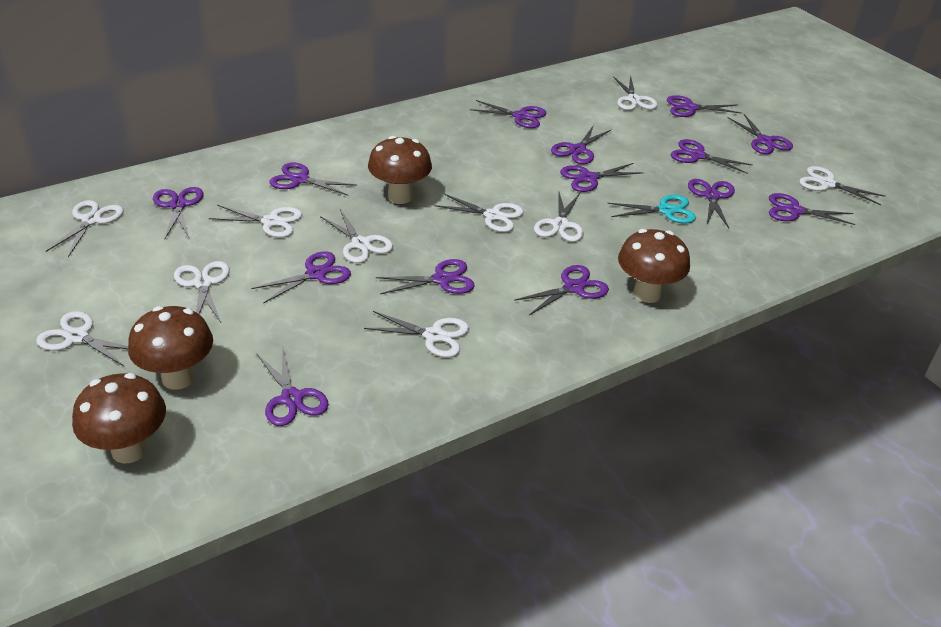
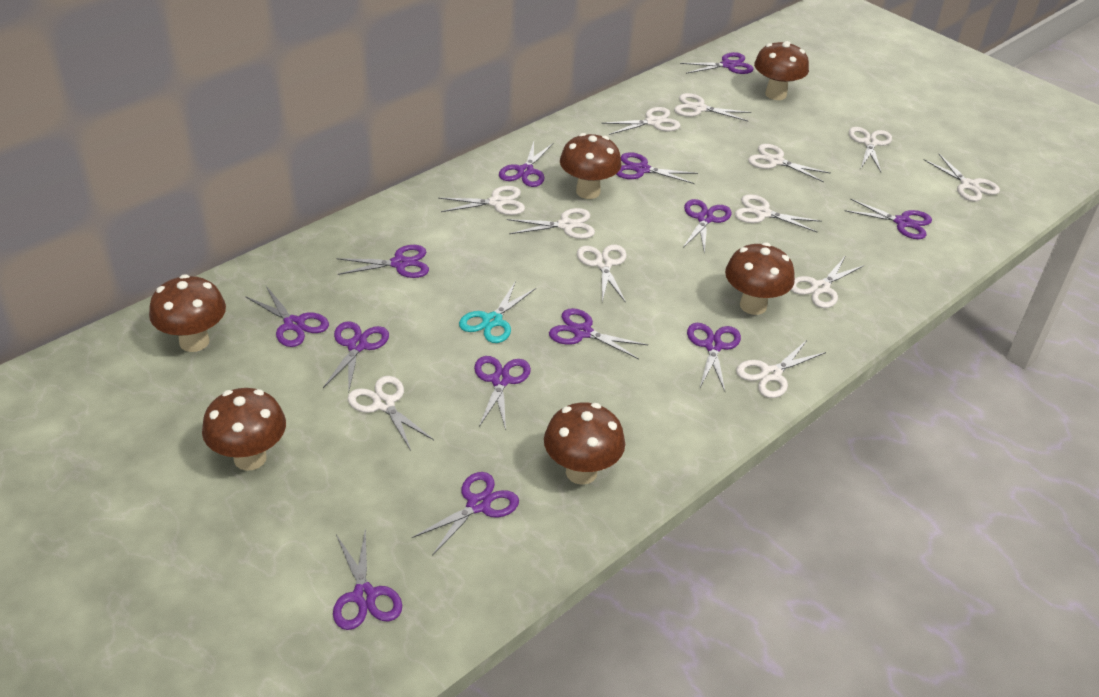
brown mushroom: 4 -> 6
purple scissors: 14 -> 13
white scissors: 10 -> 12

